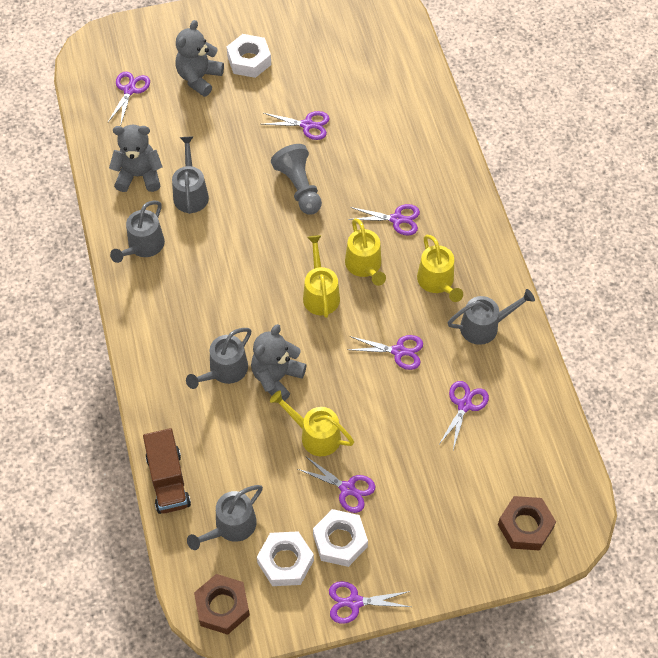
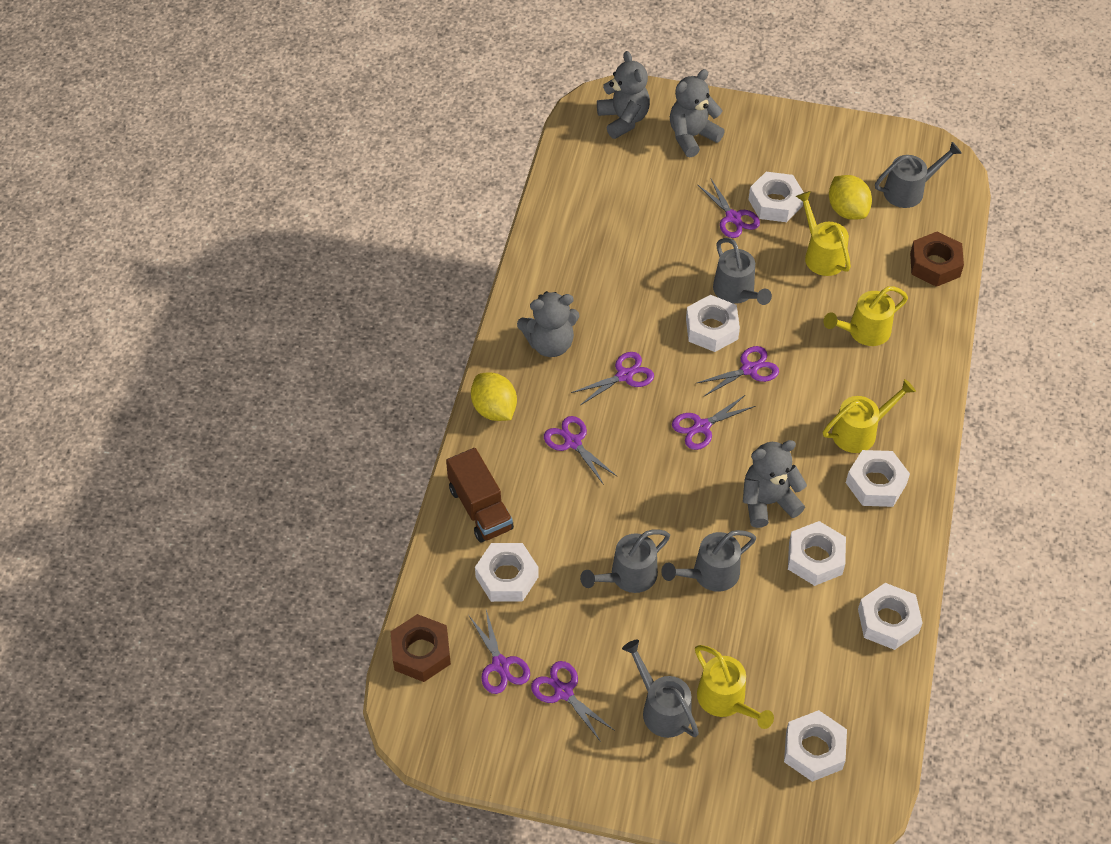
grey pawn: 1 -> 0
grey teddy bear: 3 -> 4
white nut: 3 -> 7
yellow lemon: 0 -> 2

